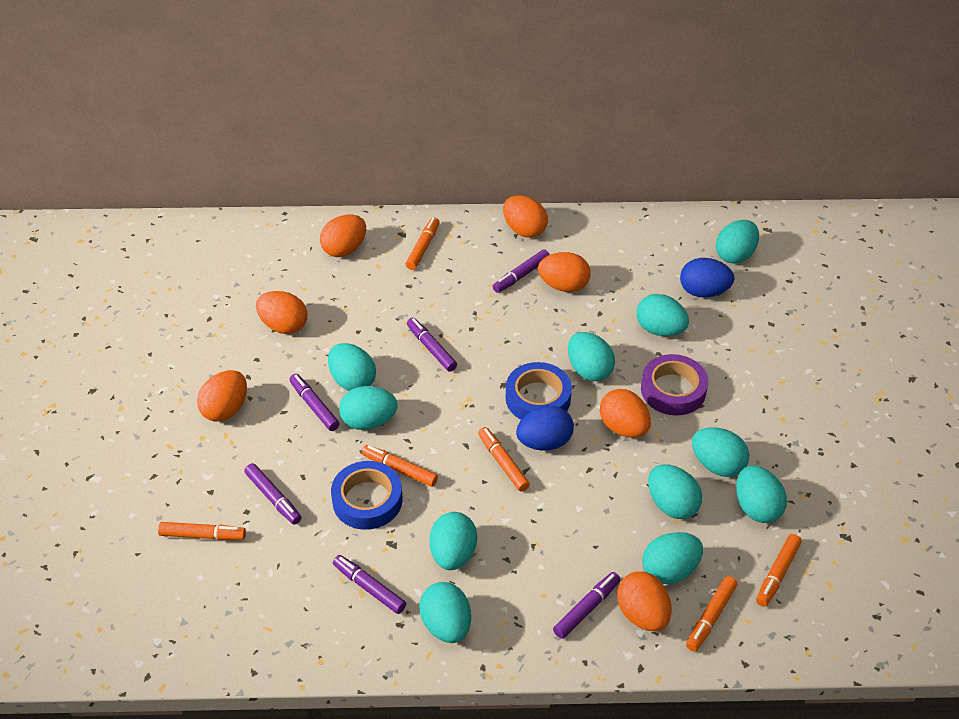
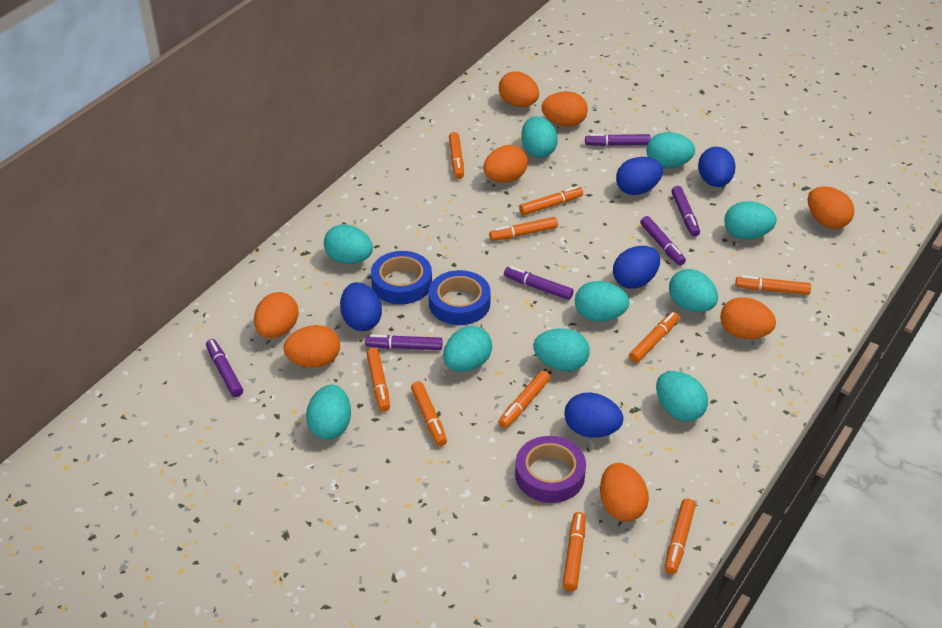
blue egg: 2 -> 5
orange egg: 7 -> 8
orange marker: 6 -> 10
turquoise egg: 11 -> 10

